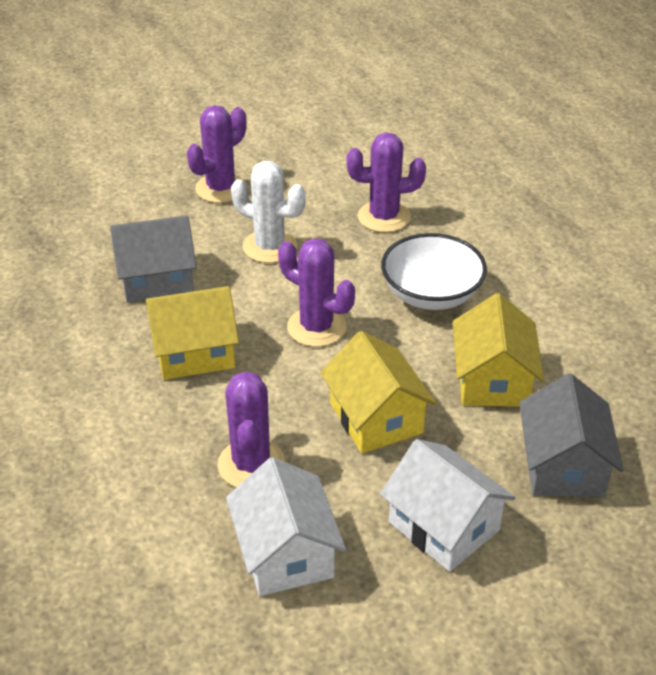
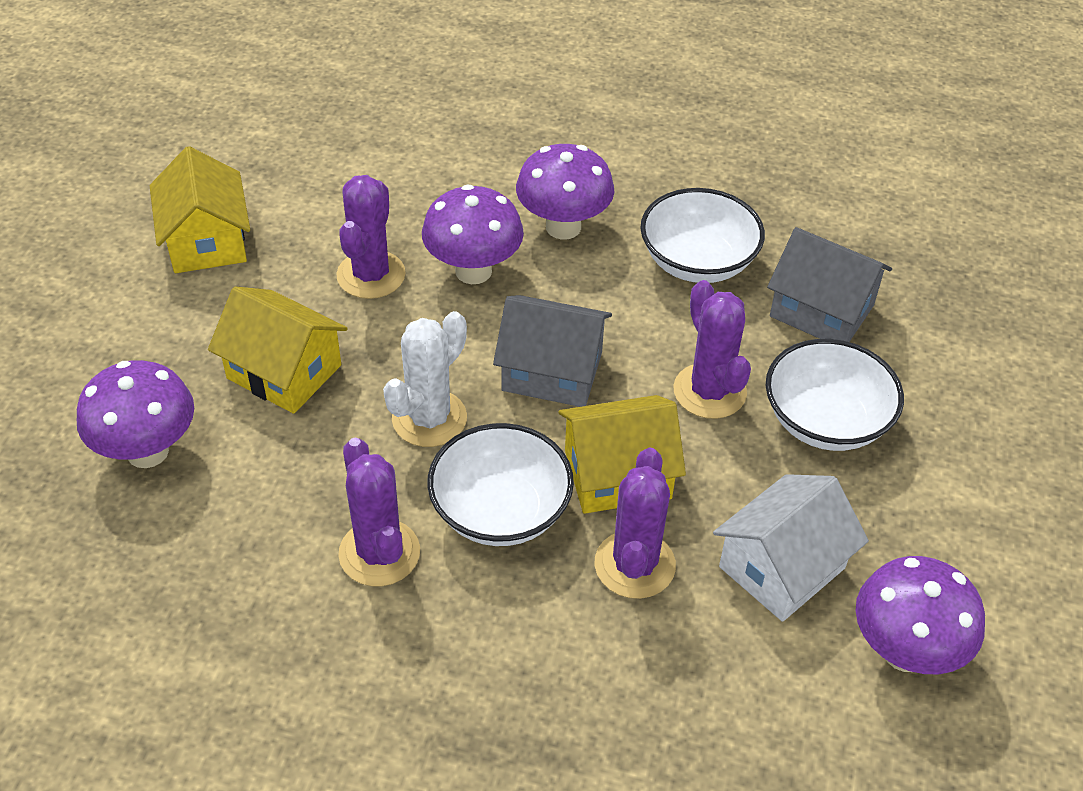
purple mushroom: 0 -> 4
white bowl: 1 -> 3
white house: 2 -> 1

